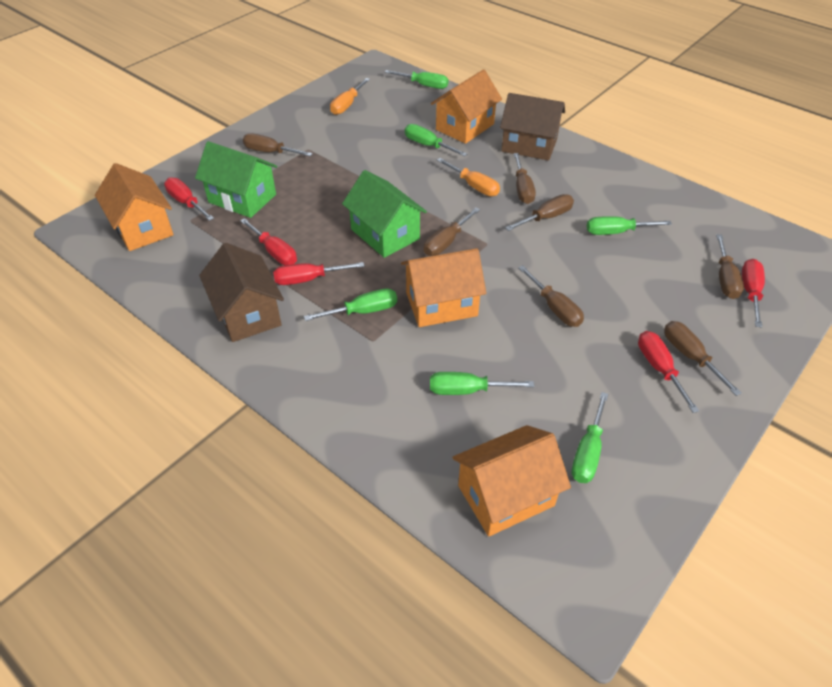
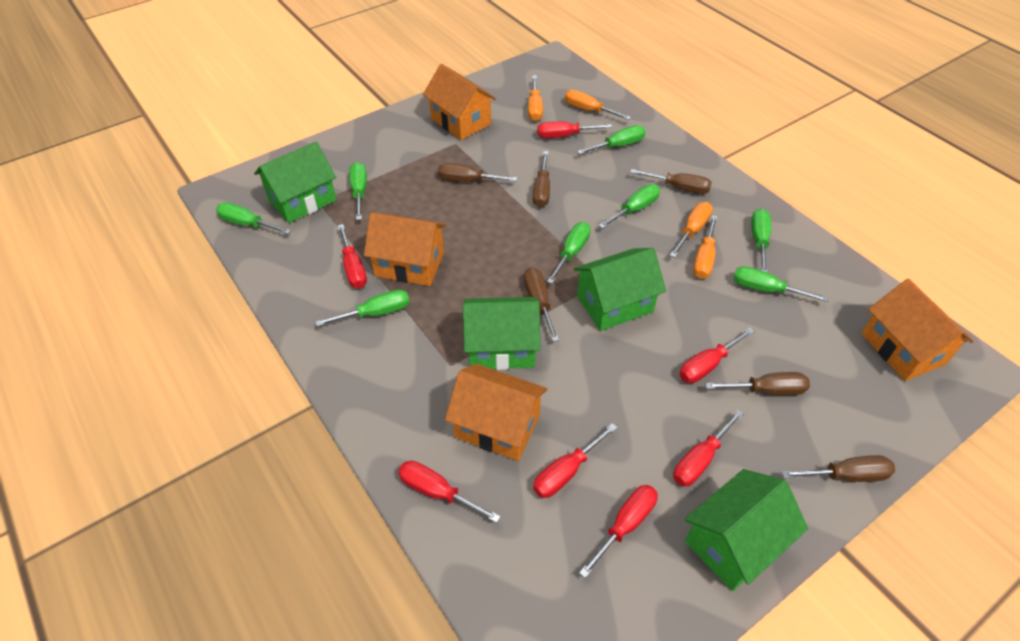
brown house: 2 -> 0
brown screwdriver: 7 -> 6
green house: 2 -> 4
green screwdriver: 6 -> 8
orange screwdriver: 2 -> 4
red screwdriver: 5 -> 7

